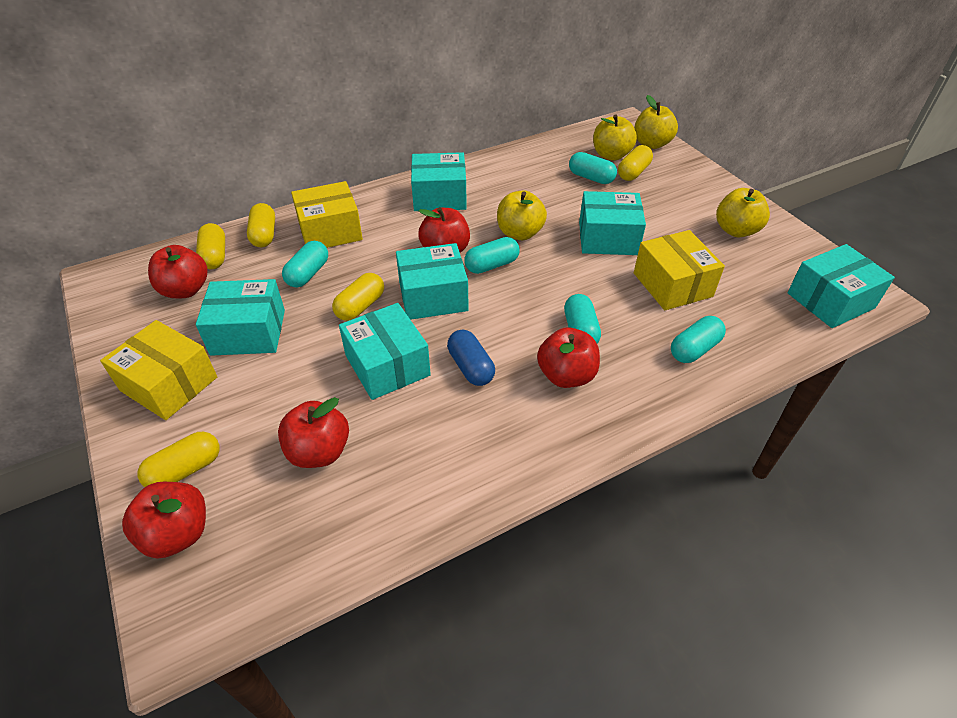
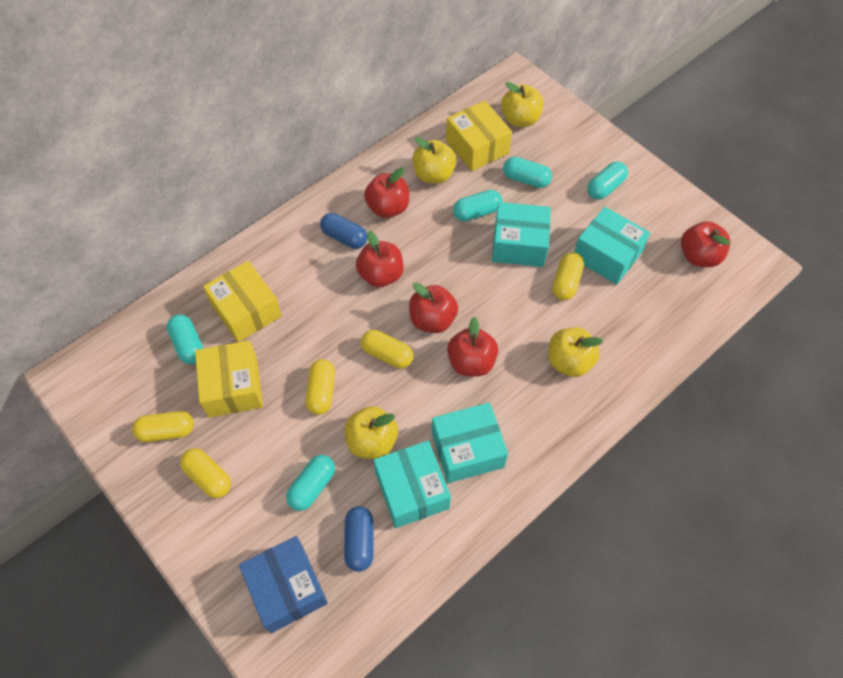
blue box: 0 -> 1
blue capsule: 1 -> 2
turquoise box: 6 -> 4

